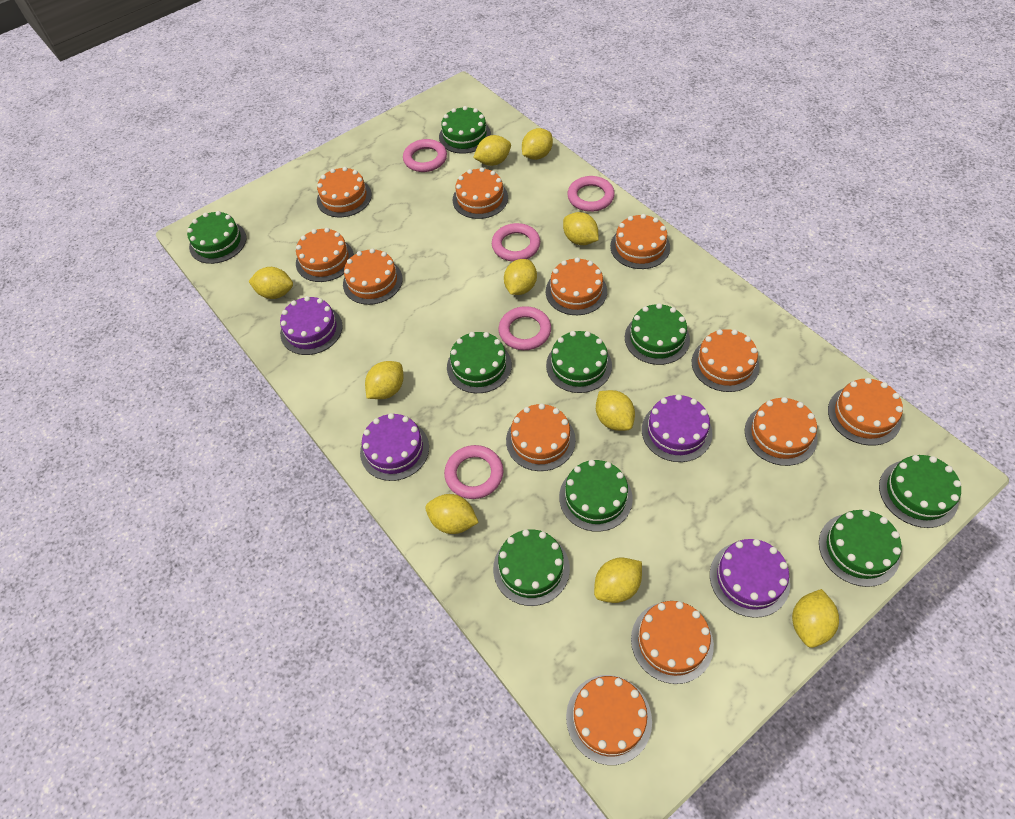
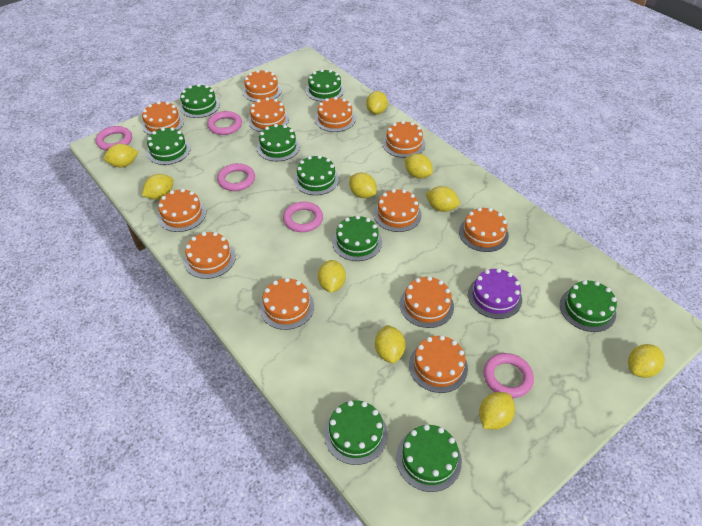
purple cake: 4 -> 1

